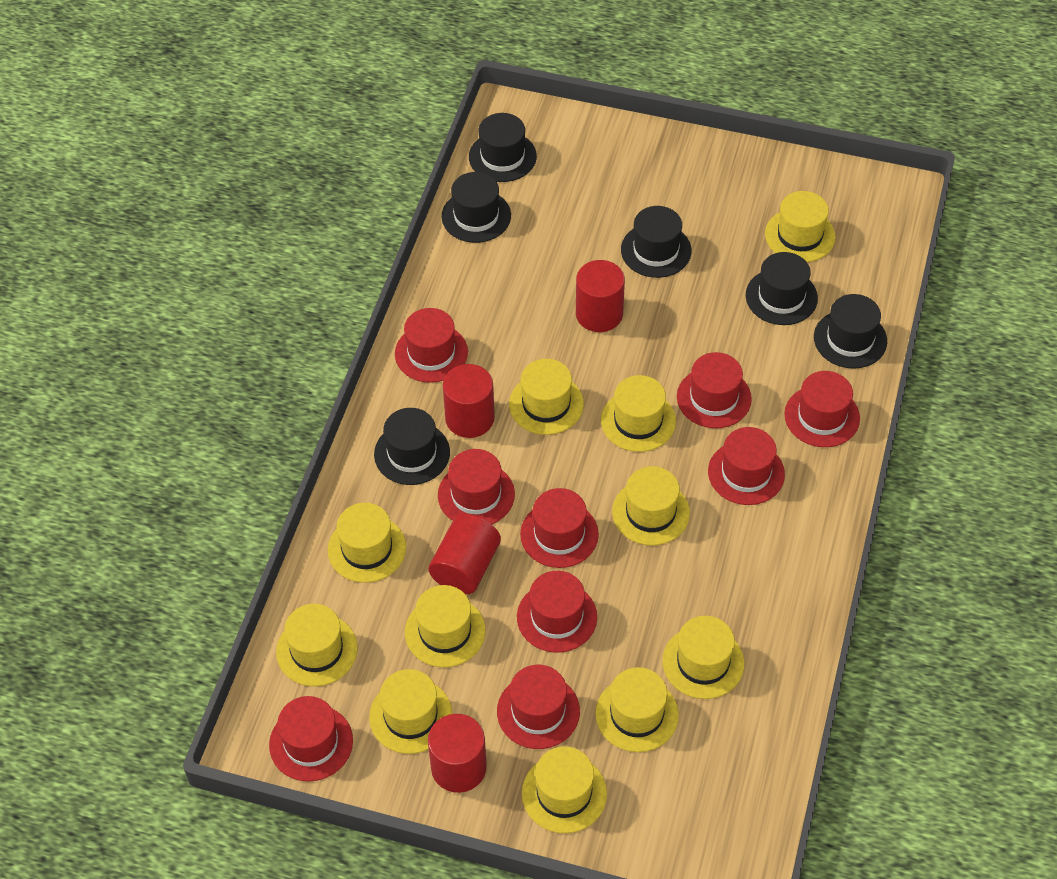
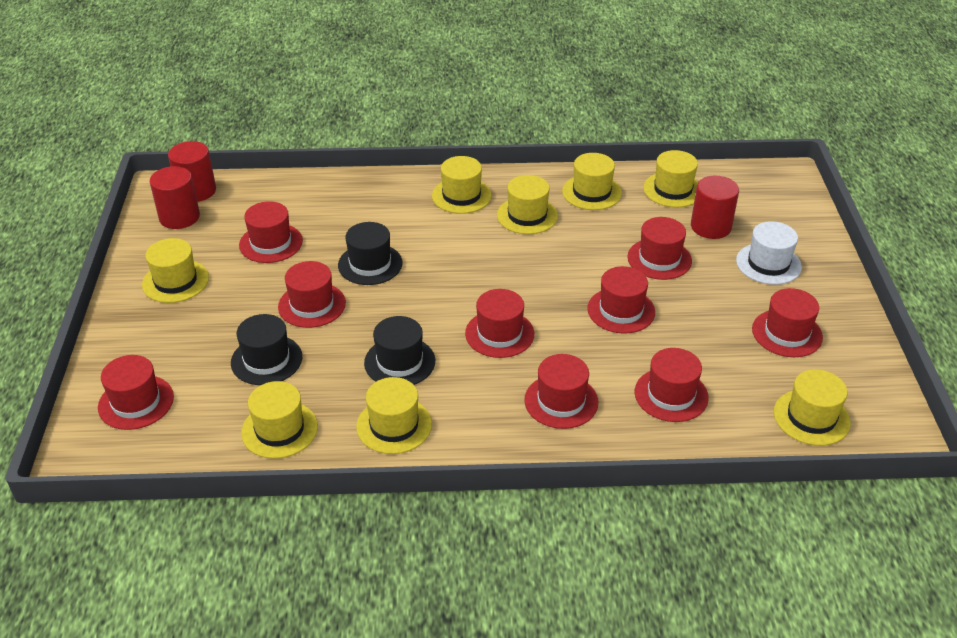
black hat: 6 -> 3
red cylinder: 4 -> 3
white hat: 0 -> 1
yellow hat: 11 -> 8

